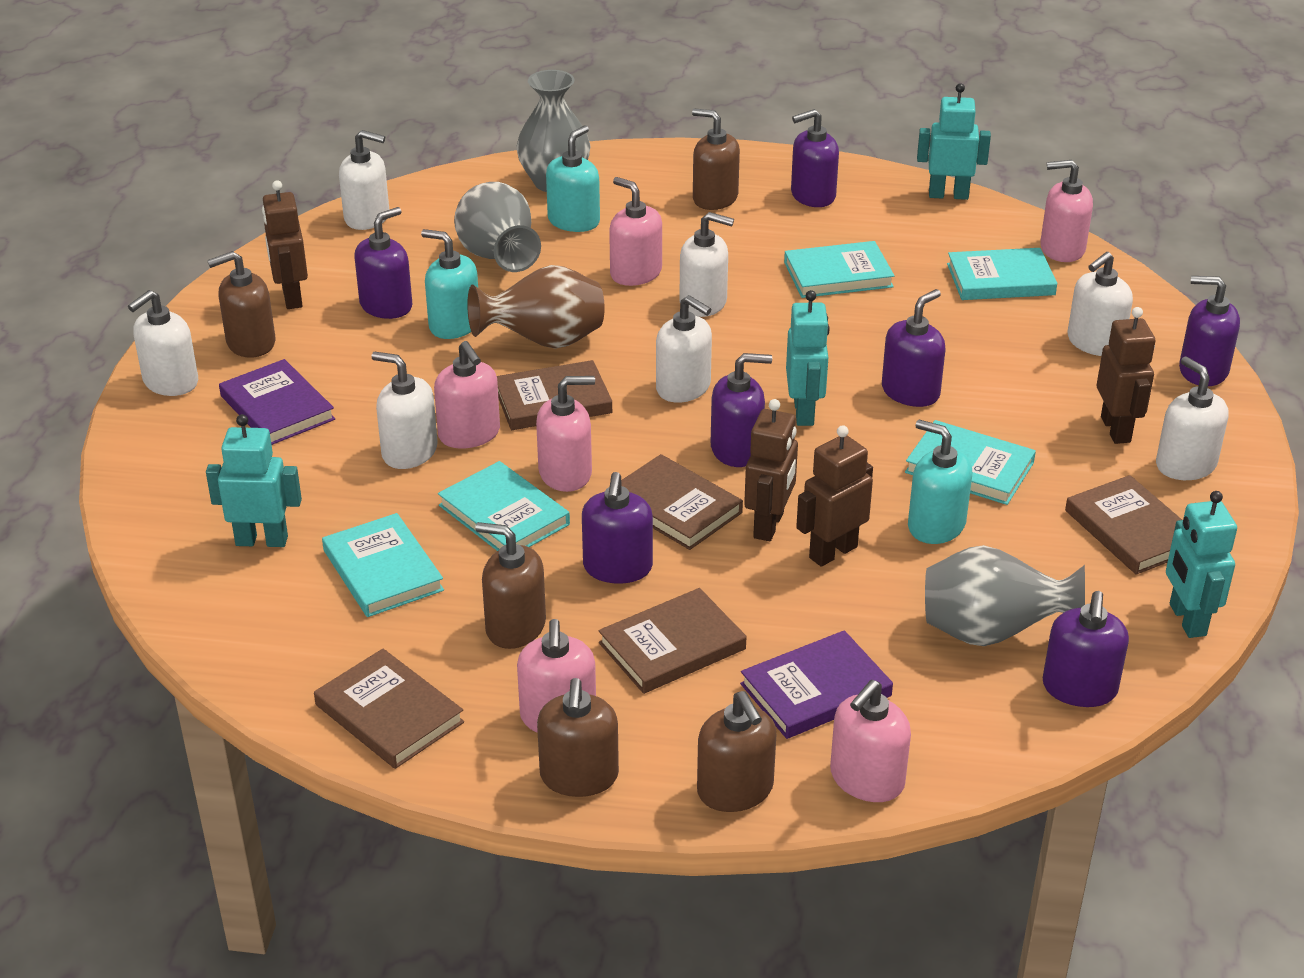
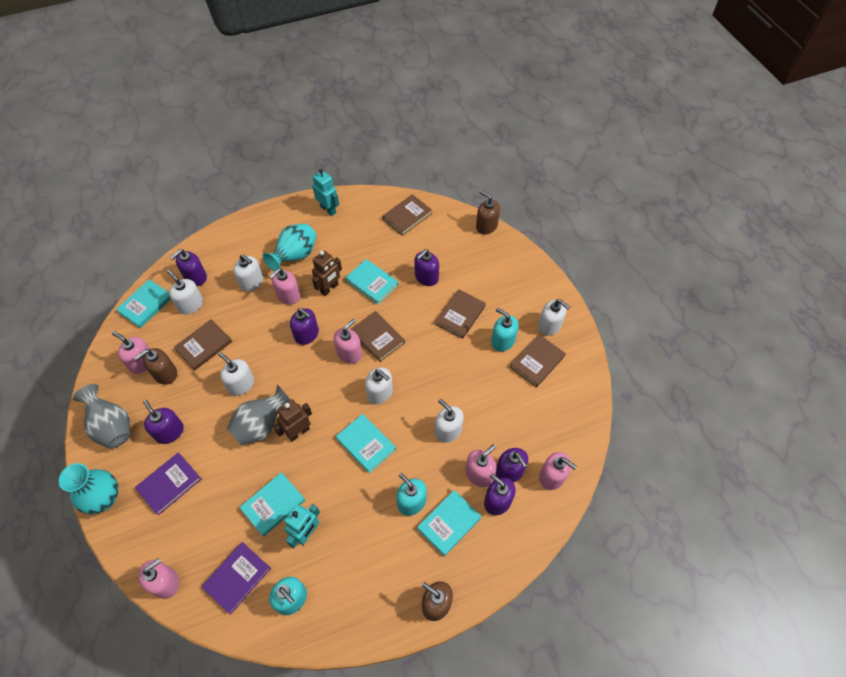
brown robot: 4 -> 2
brown soap dispenser: 5 -> 3
brown vase: 1 -> 0
grey vase: 3 -> 2
purple soap dispenser: 7 -> 6
turquoise robot: 4 -> 2
turquoise vase: 0 -> 2
white soap dispenser: 7 -> 6

